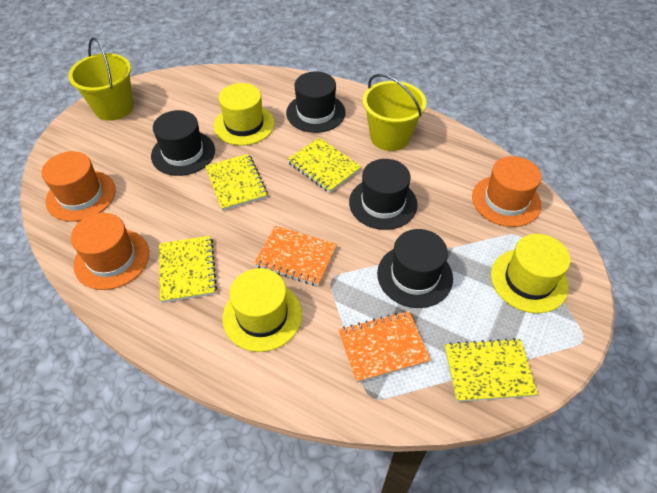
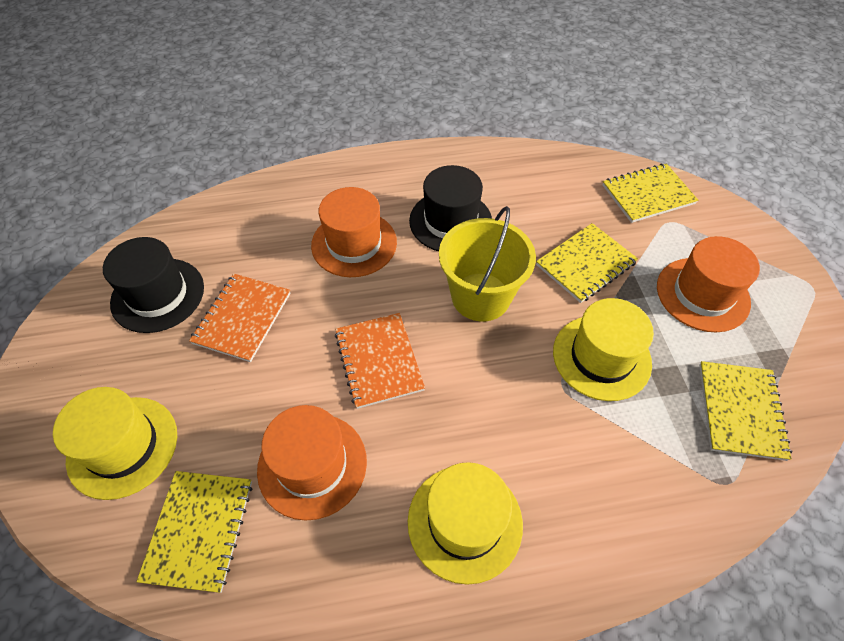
black hat: 4 -> 2
yellow bucket: 2 -> 1

